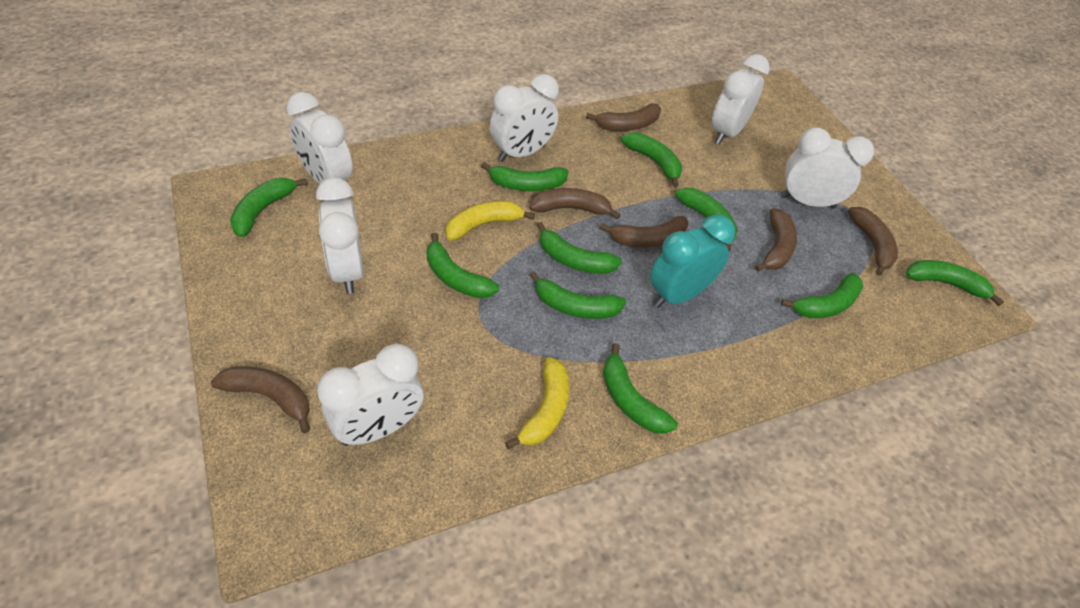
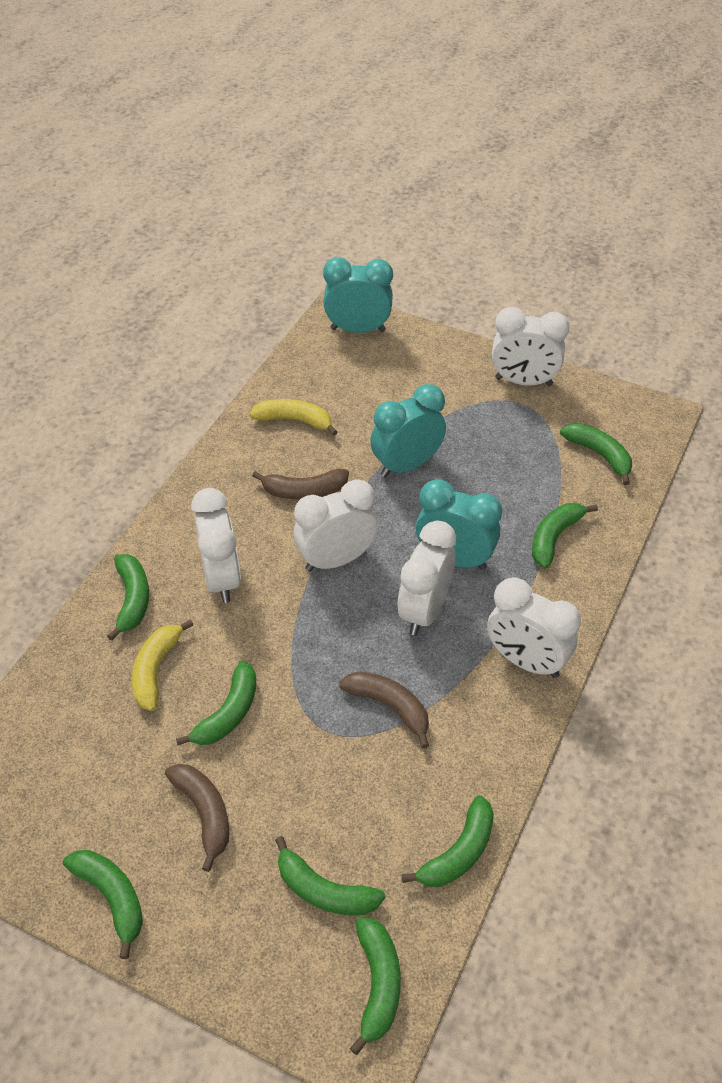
brown banana: 6 -> 3
green banana: 10 -> 8
turquoise clock: 1 -> 3
white clock: 6 -> 5

